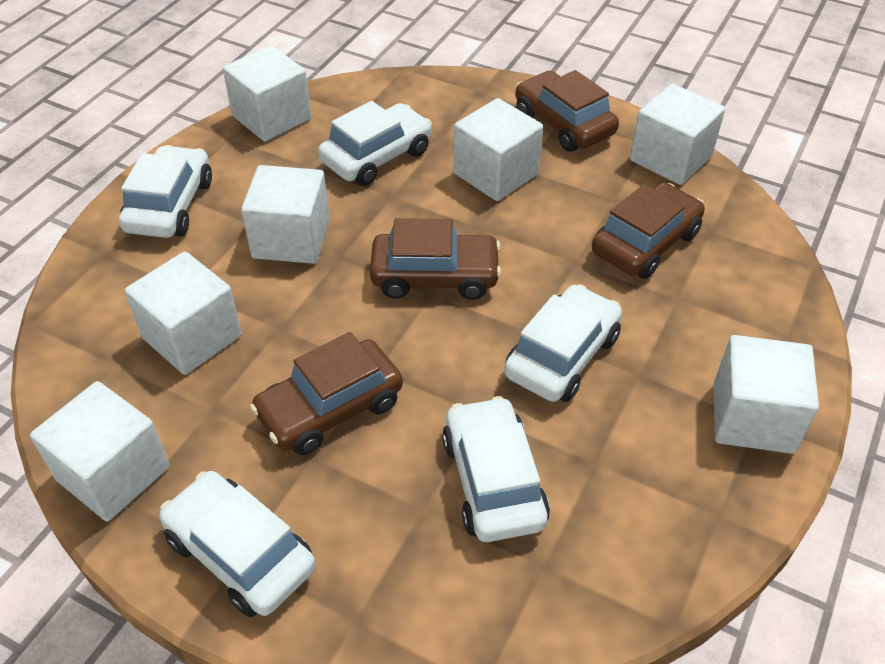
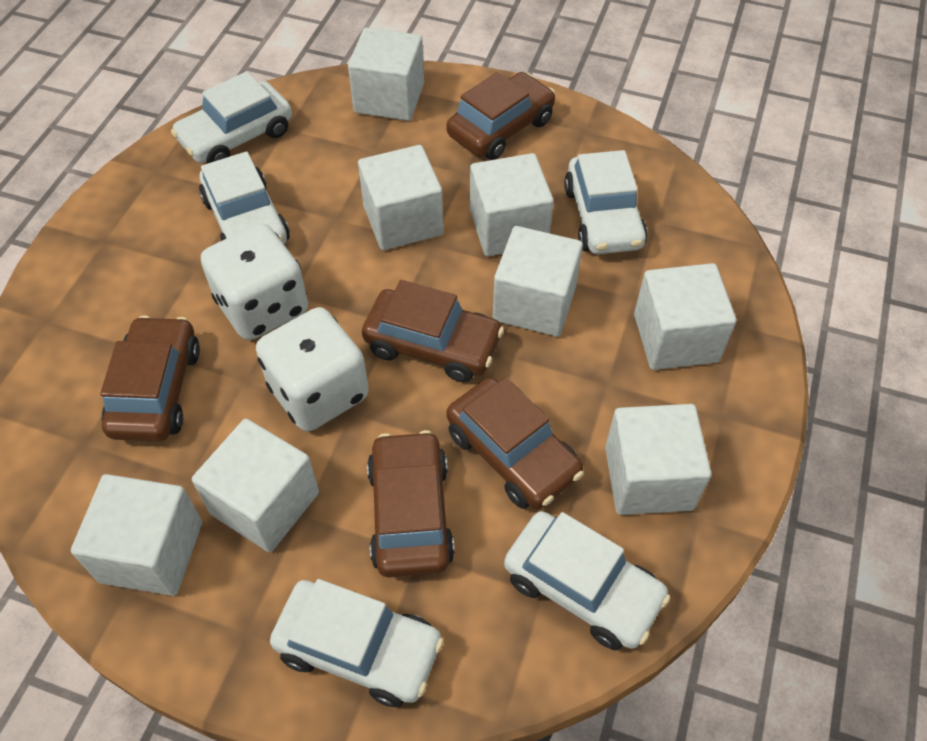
brown car: 4 -> 5
white cube: 7 -> 8
white dice: 0 -> 2

